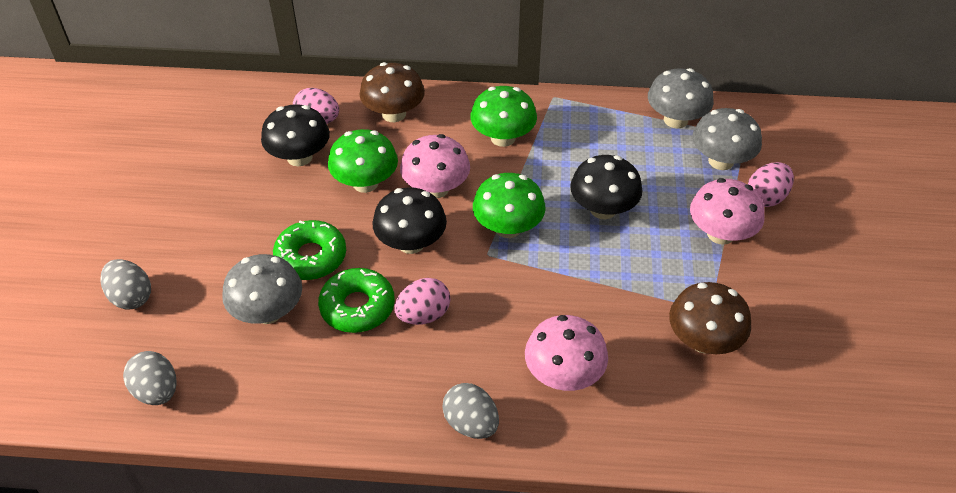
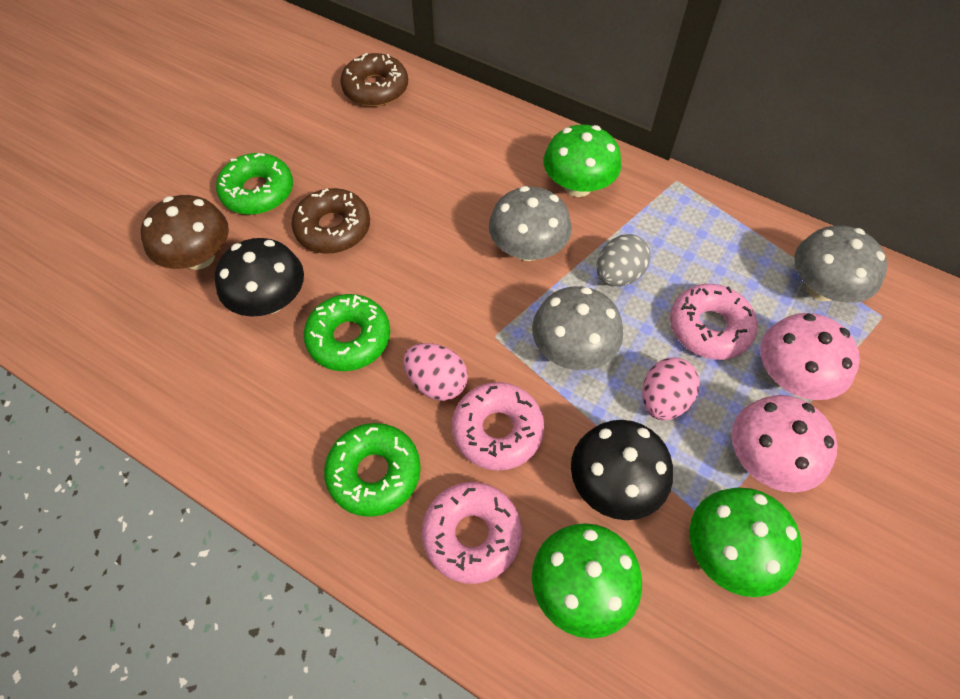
black mushroom: 3 -> 2
brown donut: 0 -> 2
brown mushroom: 2 -> 1
green donut: 2 -> 3
grey egg: 3 -> 1
pink donut: 0 -> 3
pink egg: 3 -> 2
pink mushroom: 3 -> 2

